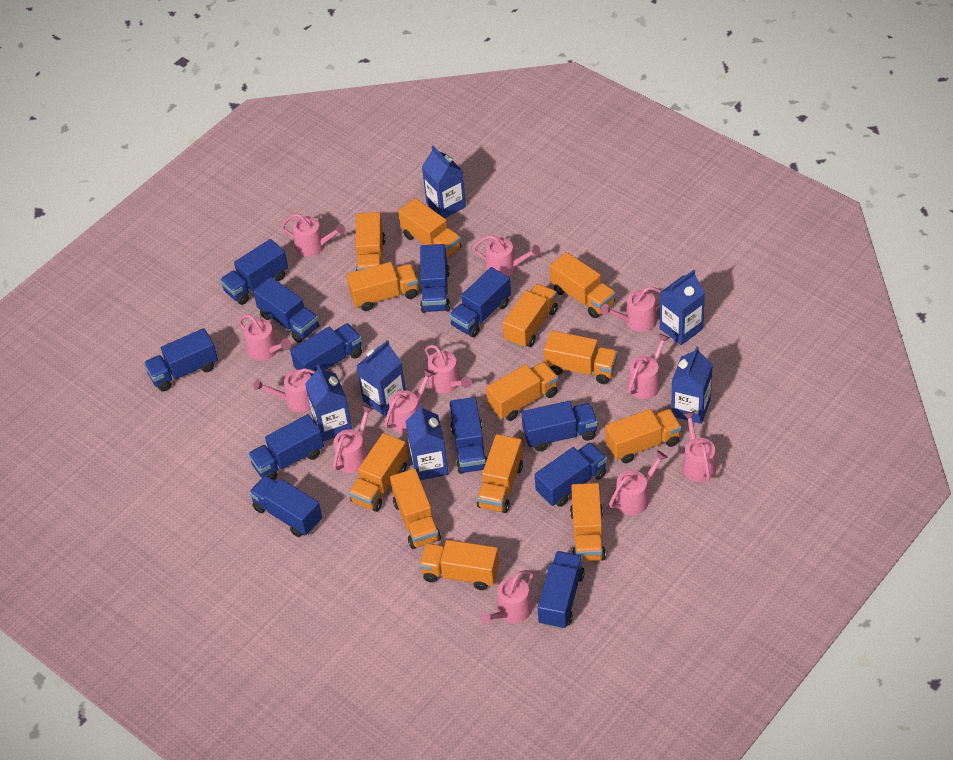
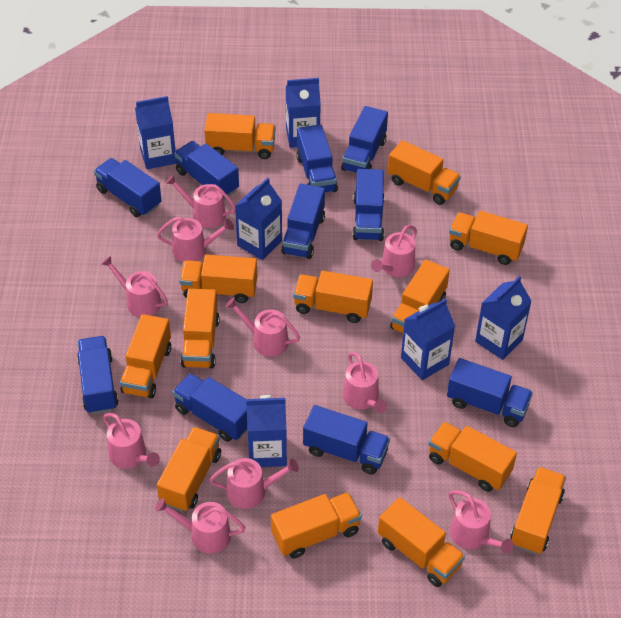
blue truck: 12 -> 10
pink watering can: 12 -> 10

